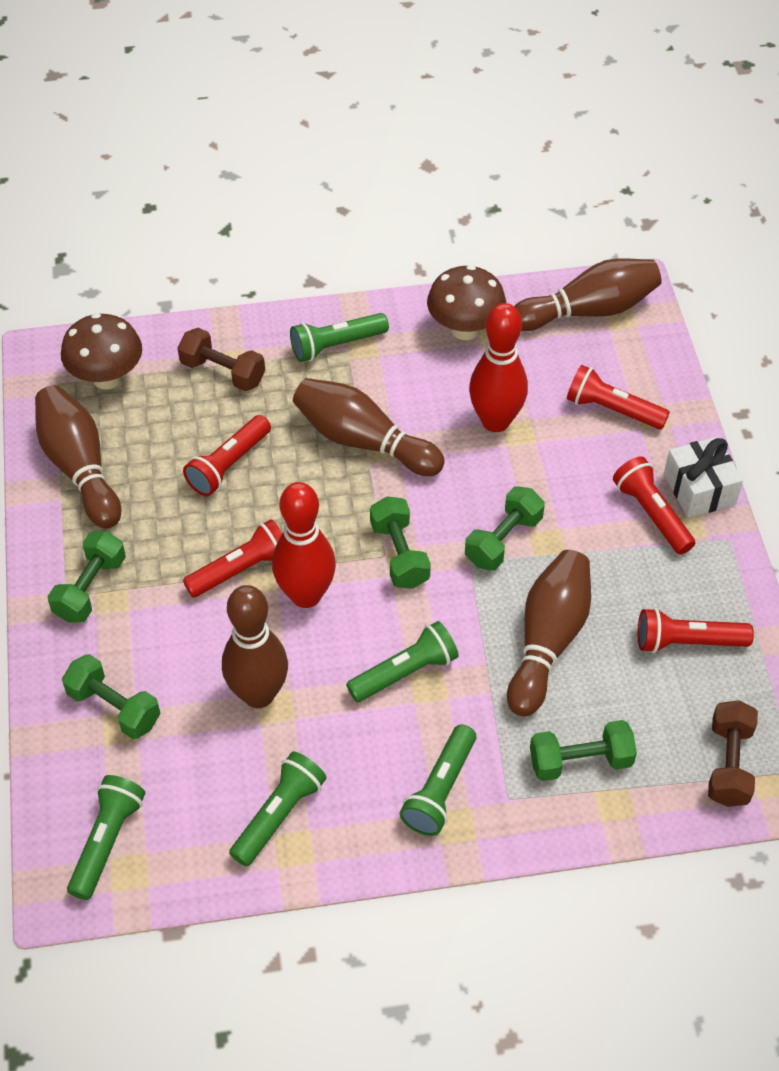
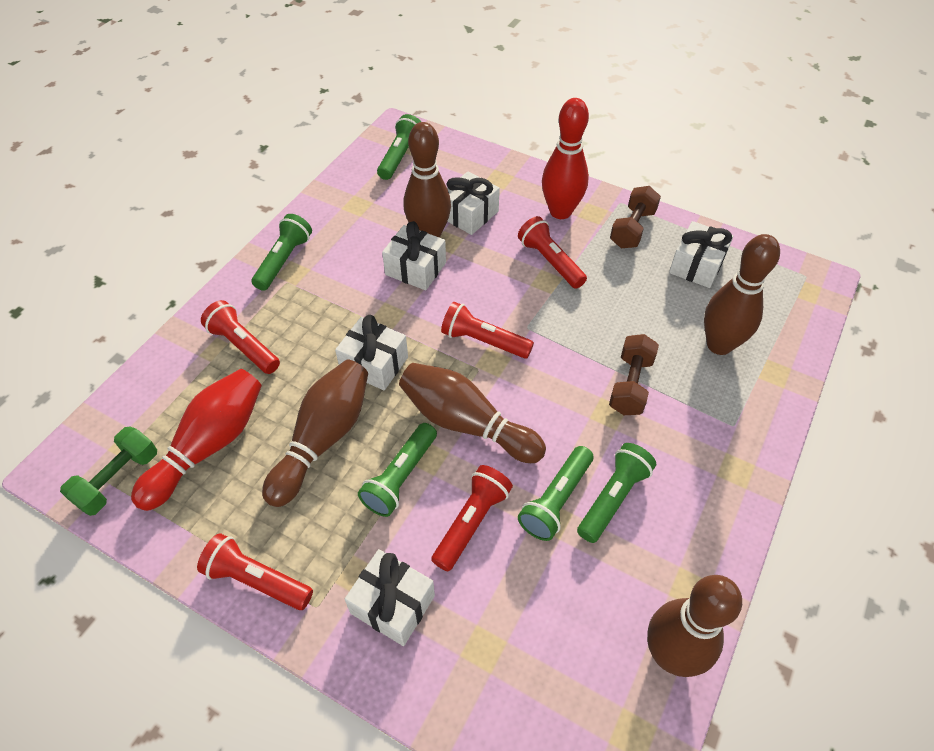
brown mushroom: 2 -> 0
green dumbbell: 5 -> 1
white gift: 1 -> 5

